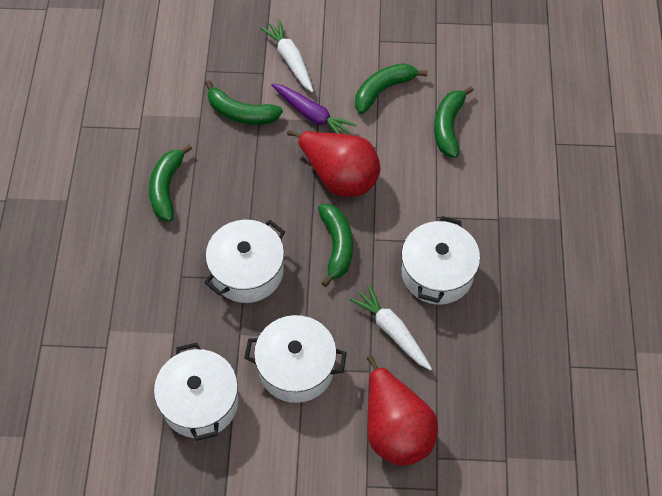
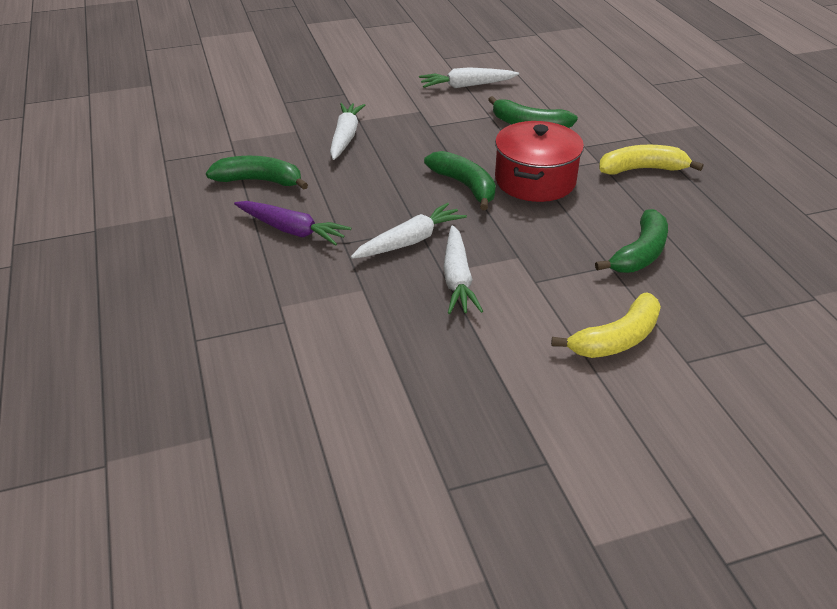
green banana: 5 -> 4
red pear: 2 -> 0
red pot: 0 -> 1
white carrot: 2 -> 4
white pot: 4 -> 0
yellow banana: 0 -> 2

